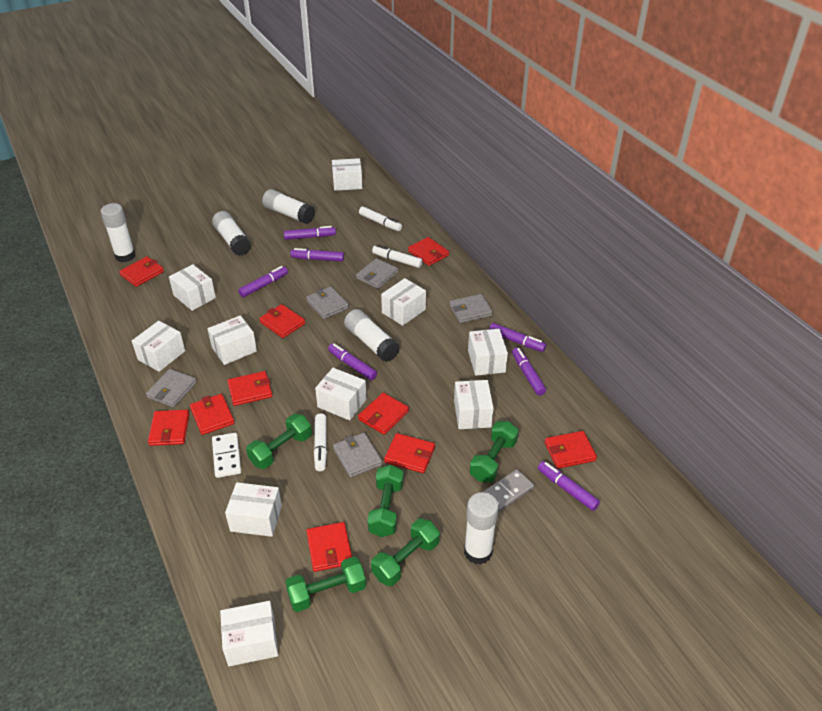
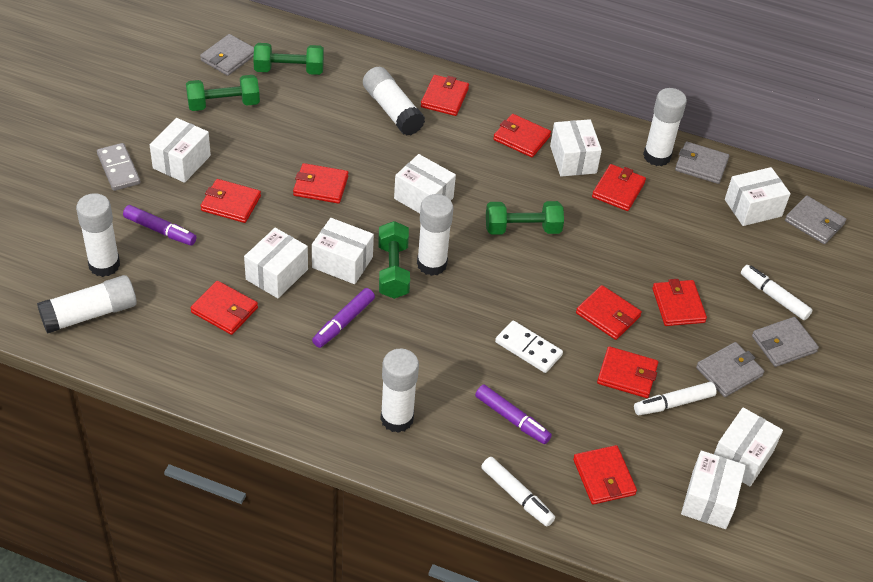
green dumbbell: 5 -> 4
purple marker: 7 -> 3
white box: 10 -> 8
white glue stick: 5 -> 6

